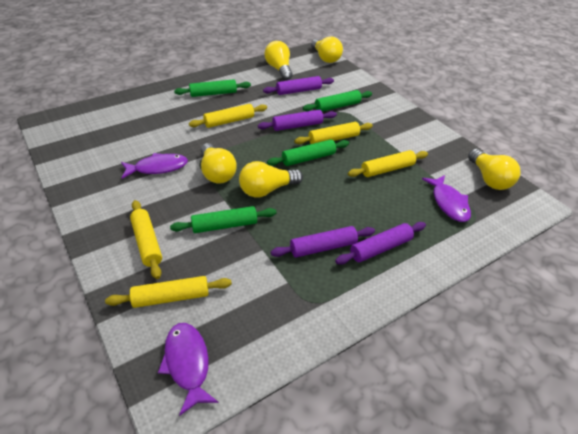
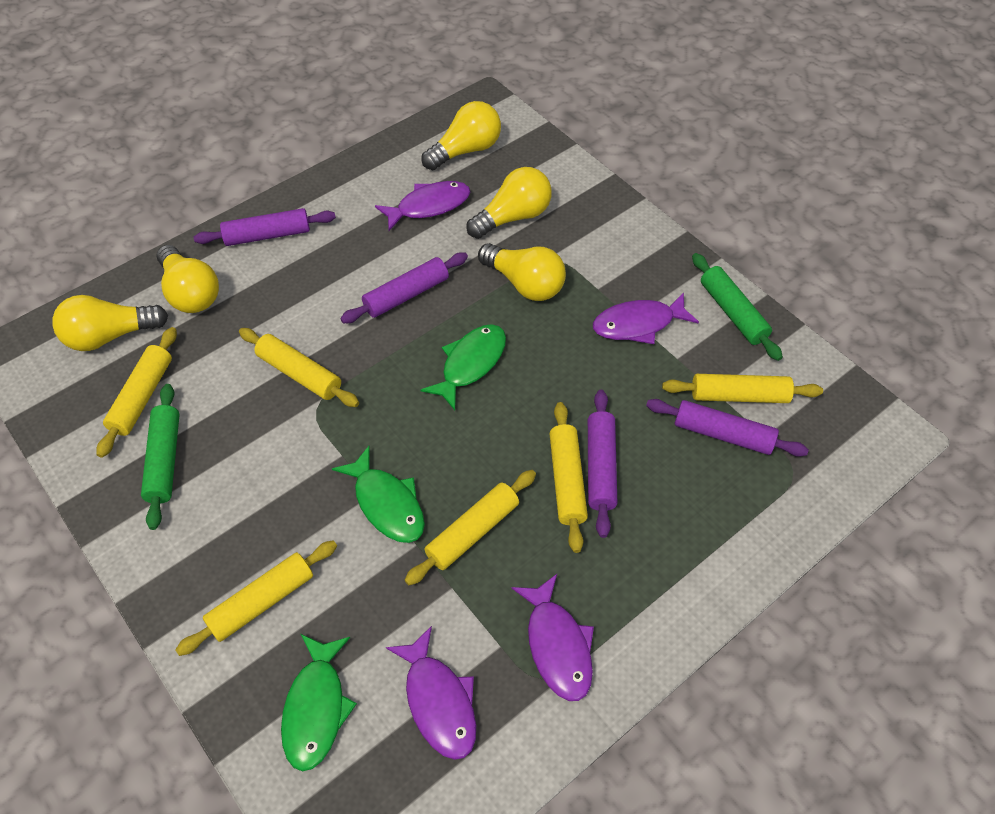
green fish: 0 -> 3
green rolling pin: 4 -> 2
purple fish: 3 -> 4
yellow rolling pin: 5 -> 6

